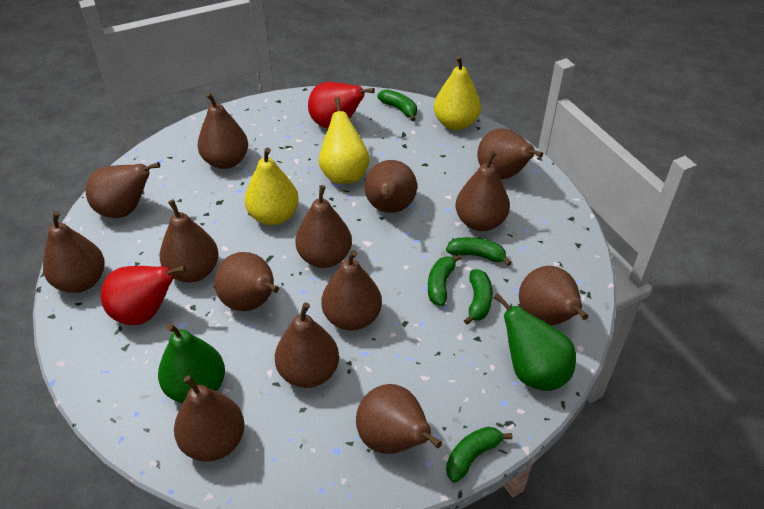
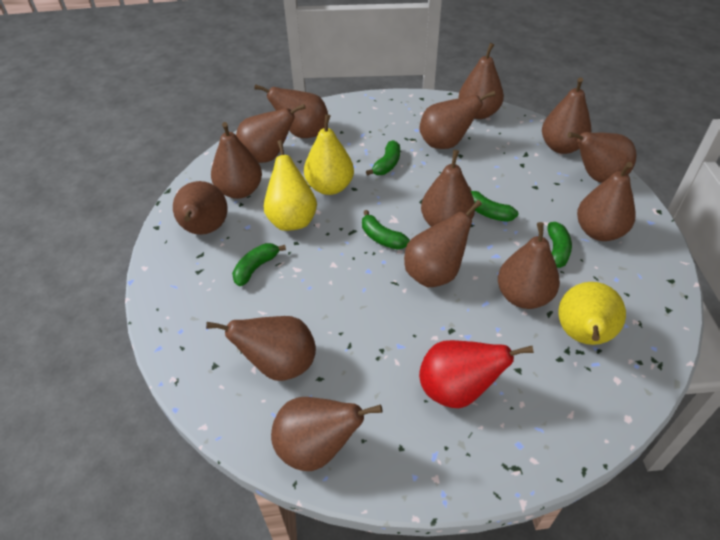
green pear: 2 -> 0
red pear: 2 -> 1

